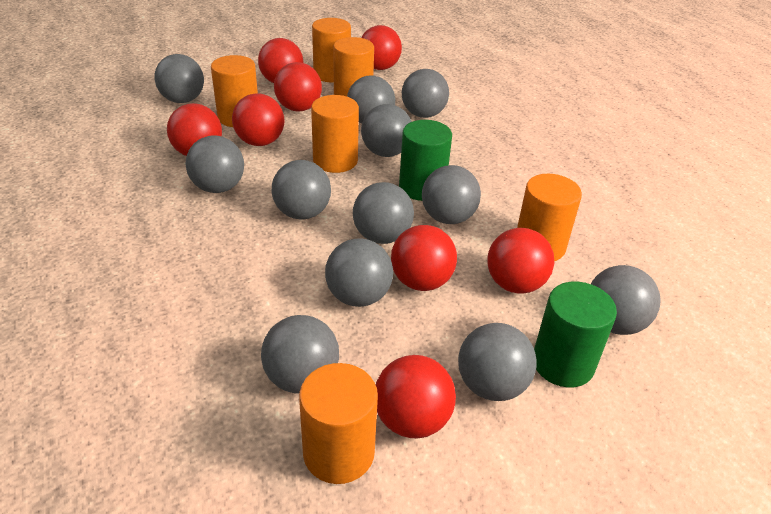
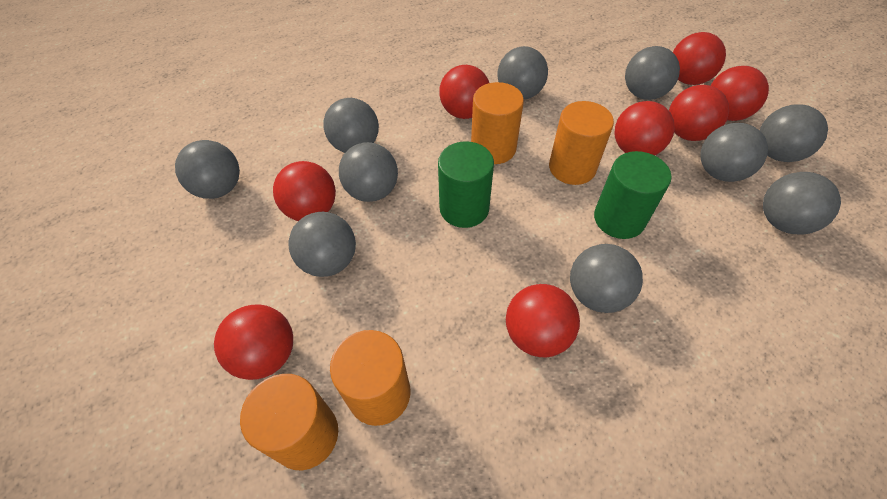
grey ball: 12 -> 10
orange cylinder: 6 -> 4

